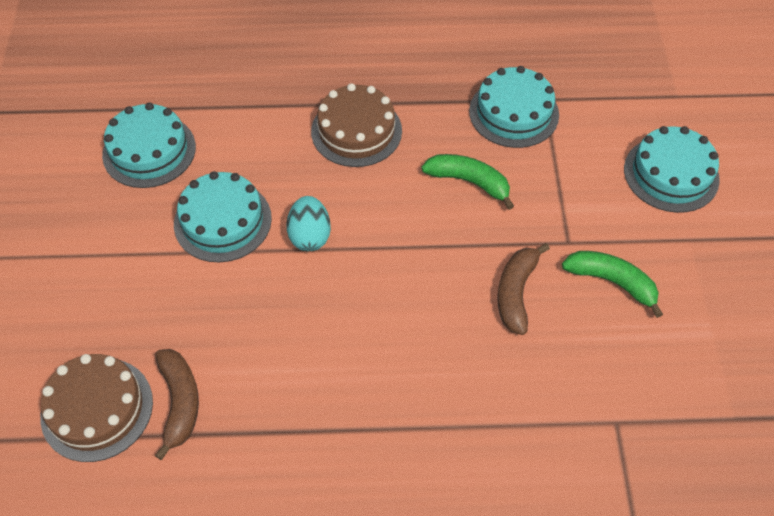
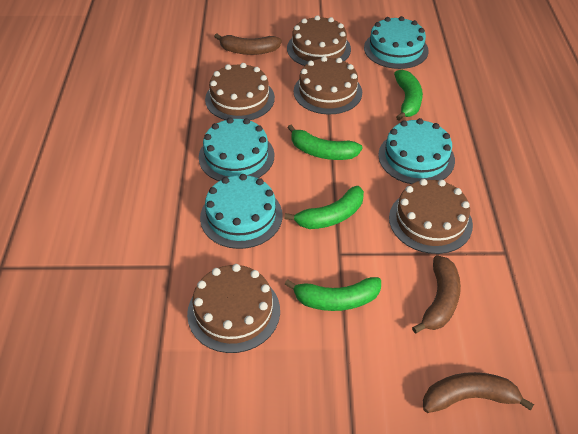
brown banana: 2 -> 3
brown cake: 2 -> 5
green banana: 2 -> 4
turquoise egg: 1 -> 0

